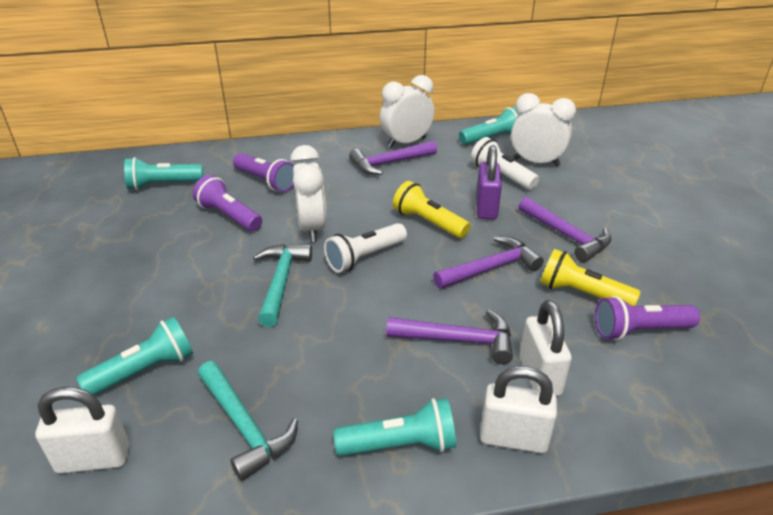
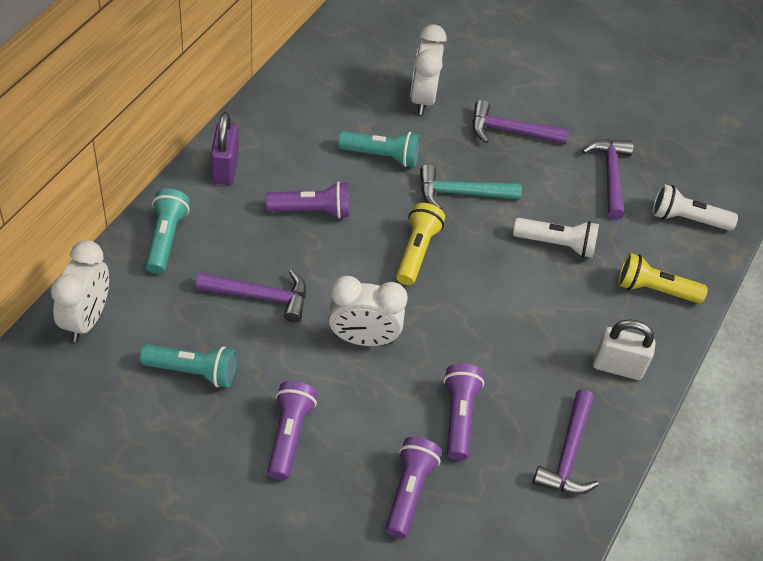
purple flashlight: 3 -> 4
turquoise flashlight: 4 -> 3
turquoise hammer: 2 -> 1
white padlock: 3 -> 1

